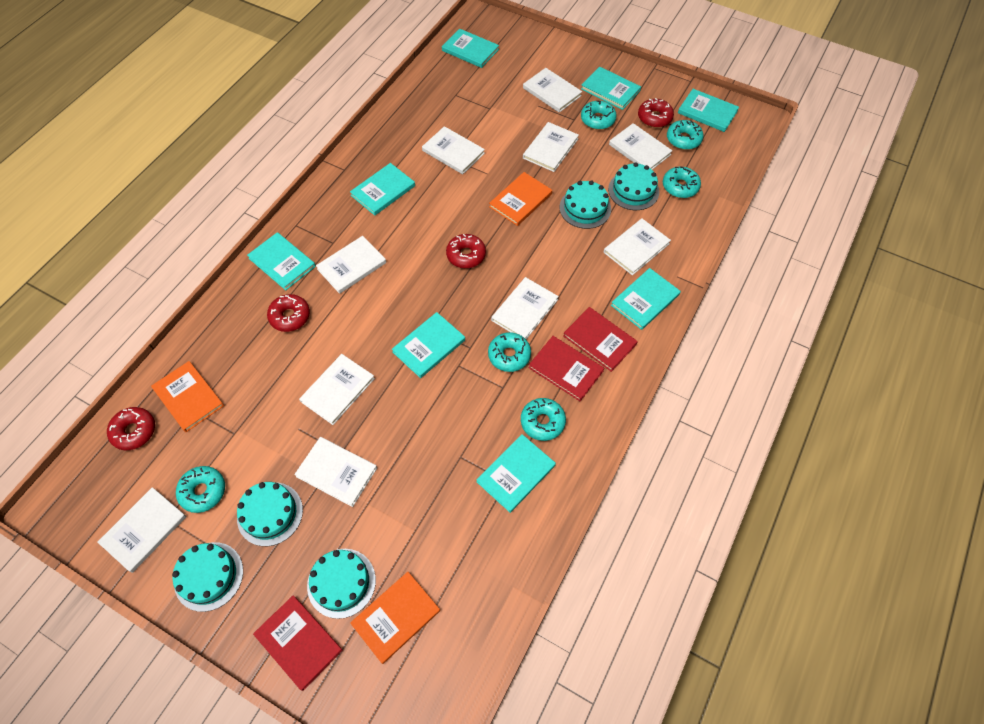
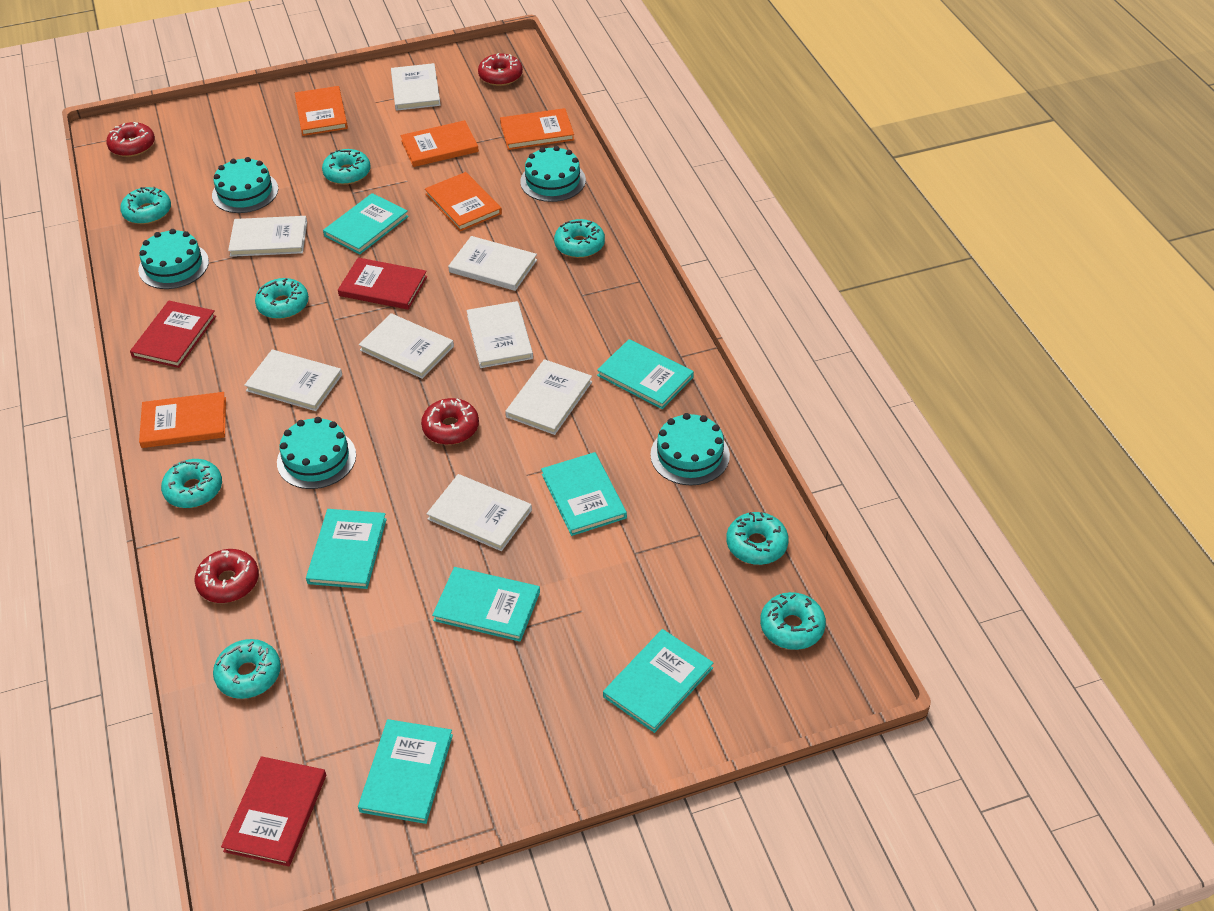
orange book: 3 -> 5
turquoise book: 8 -> 7
turquoise donut: 6 -> 8
white book: 10 -> 8

